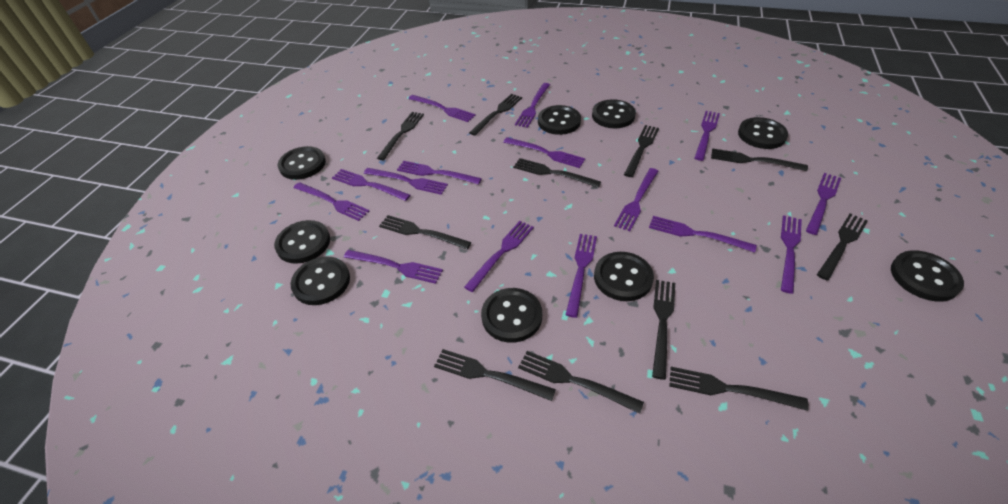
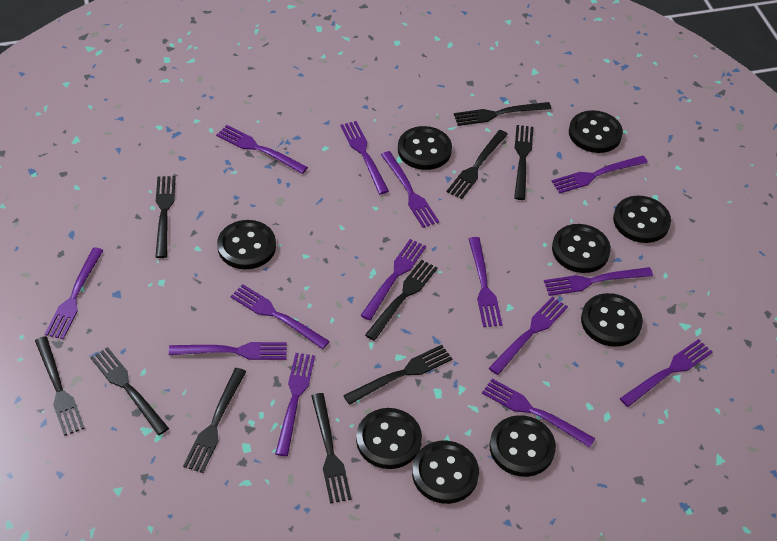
black fork: 11 -> 10
purple fork: 15 -> 14

